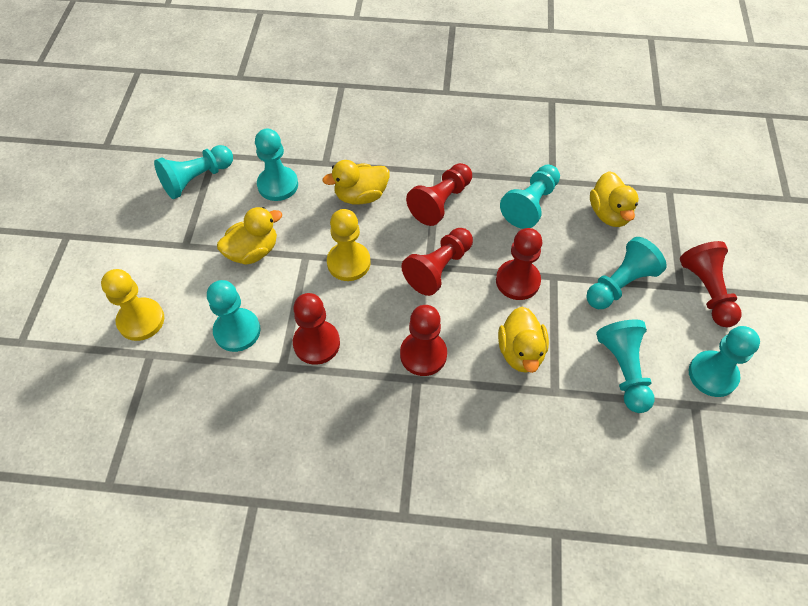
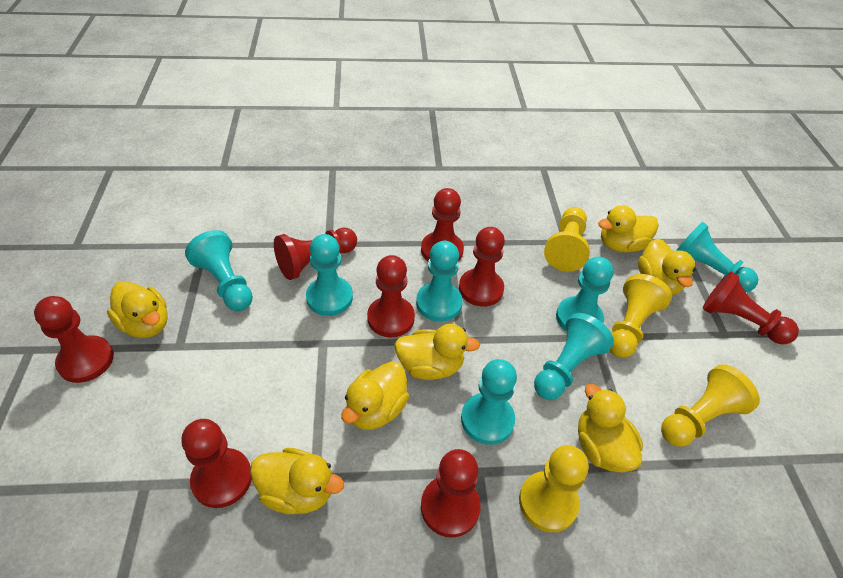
red pawn: 6 -> 8
yellow duck: 4 -> 7
yellow pawn: 2 -> 4

